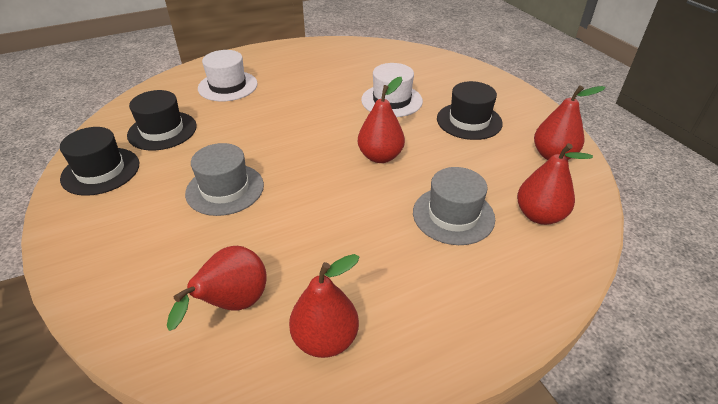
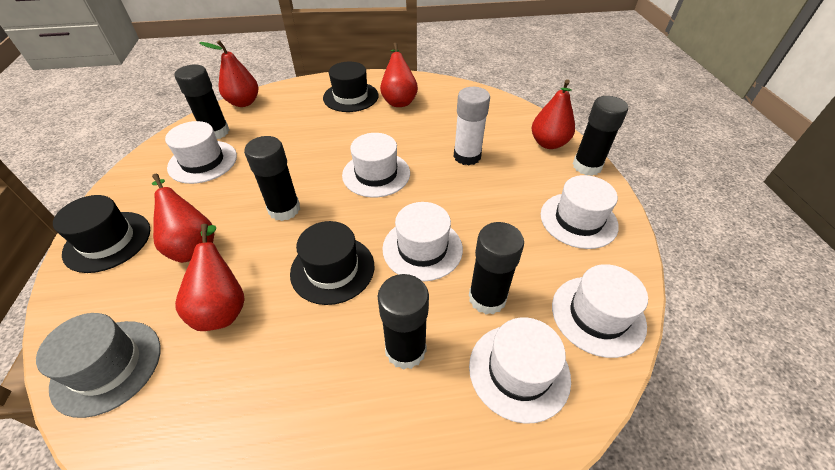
black glue stick: 0 -> 5
grey hat: 2 -> 1
white glue stick: 0 -> 1
white hat: 2 -> 6

